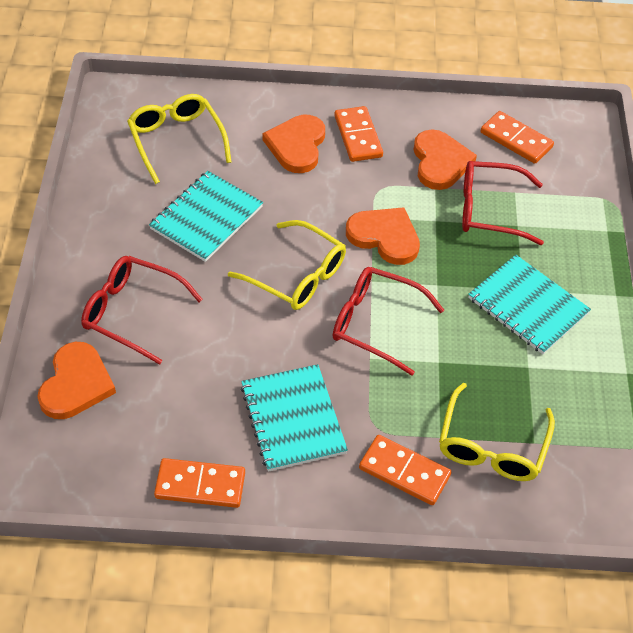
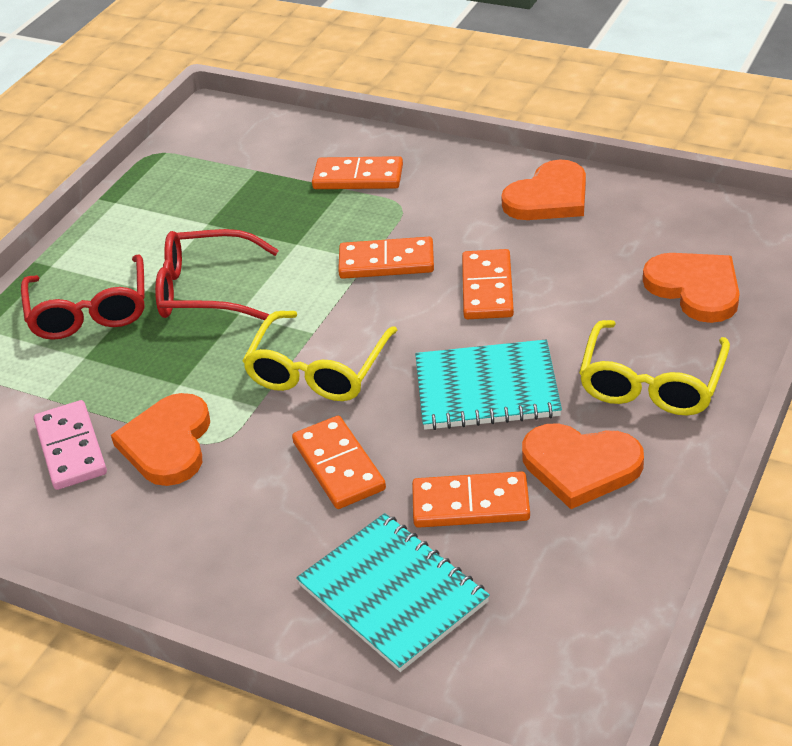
orange domino: 4 -> 5
pink domino: 0 -> 1
red glasses: 3 -> 2
turquoise notebook: 3 -> 2
yellow glasses: 3 -> 2

